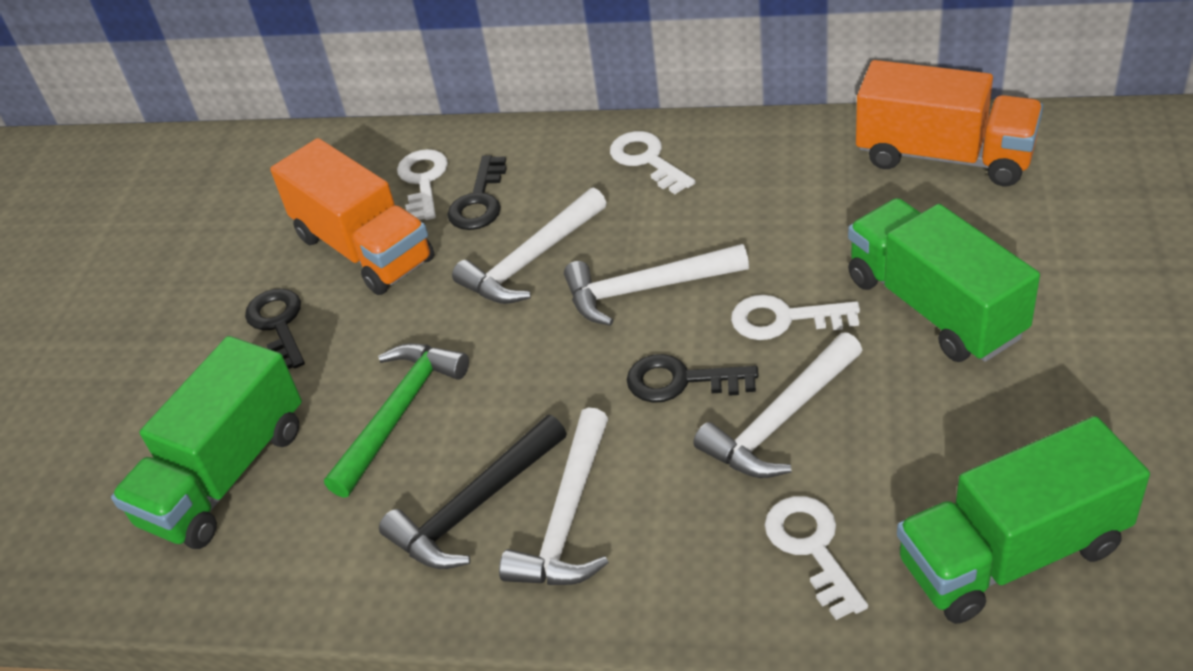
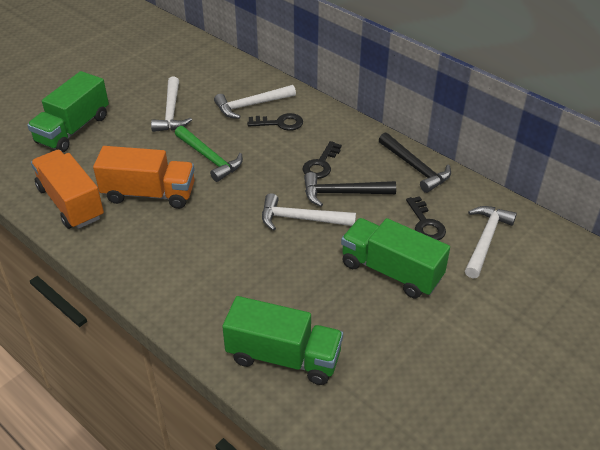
black hammer: 1 -> 2
white key: 4 -> 0

